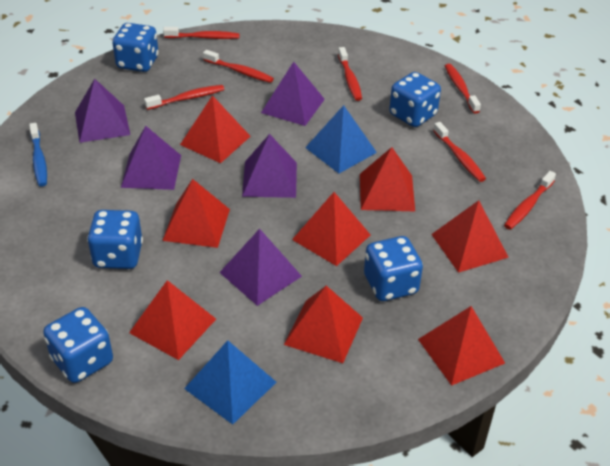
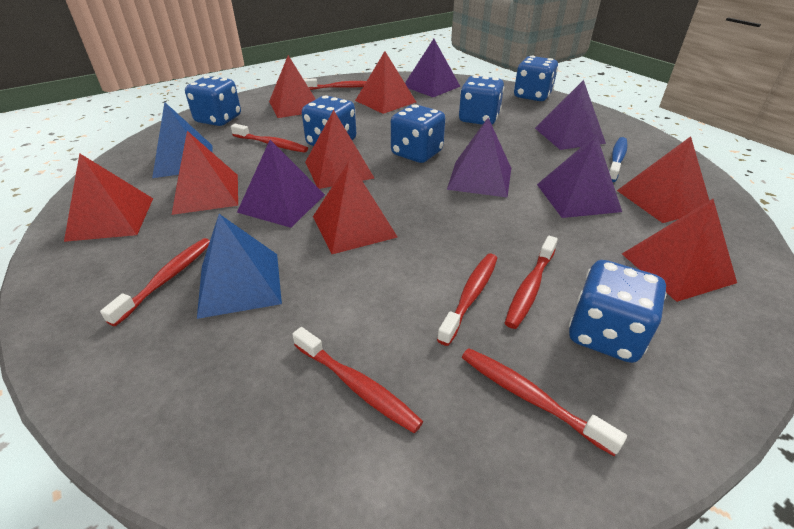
blue dice: 5 -> 6

